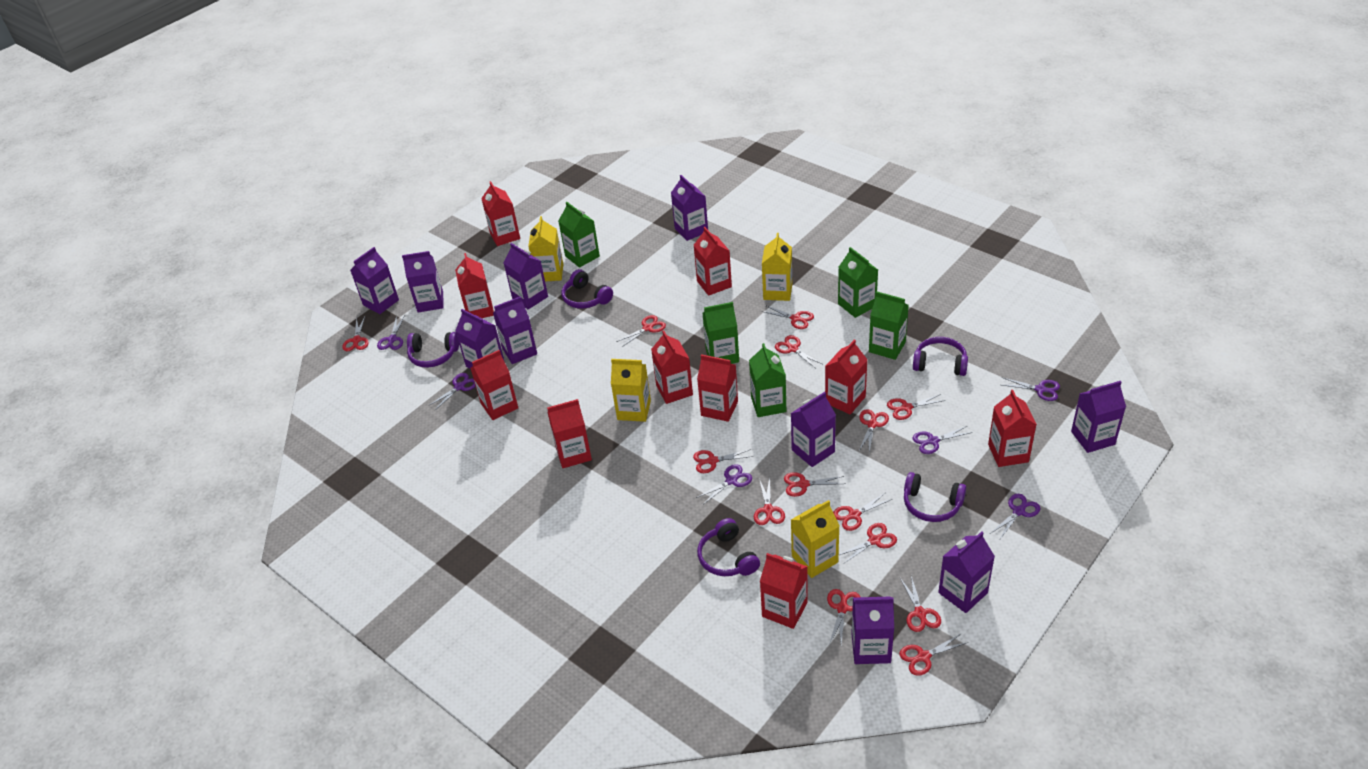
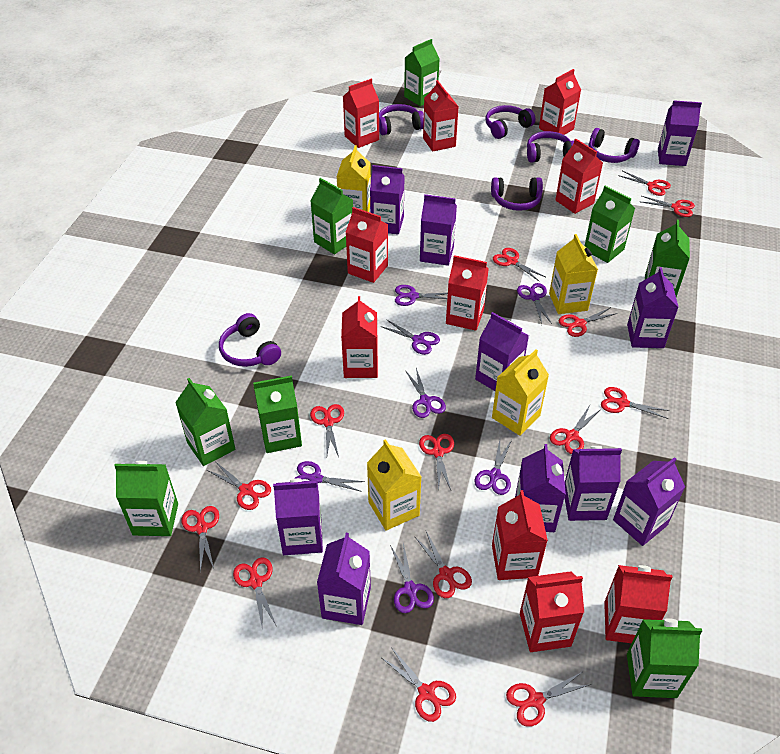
green carton: 5 -> 8
purple headphones: 5 -> 6
purple scissors: 6 -> 7

